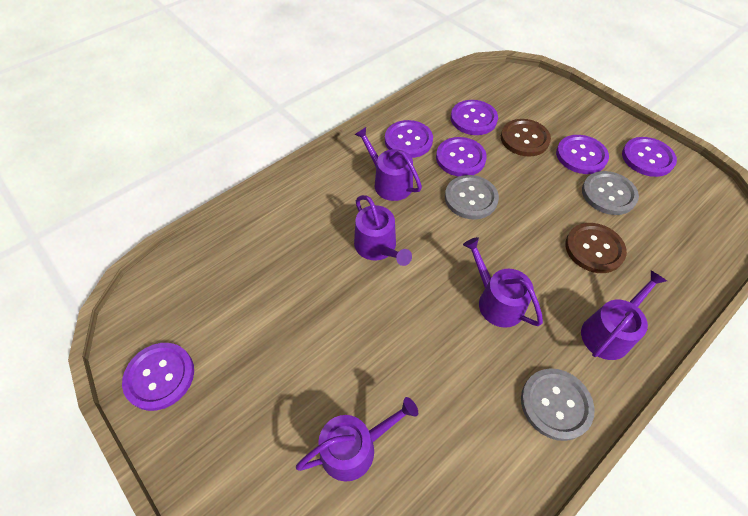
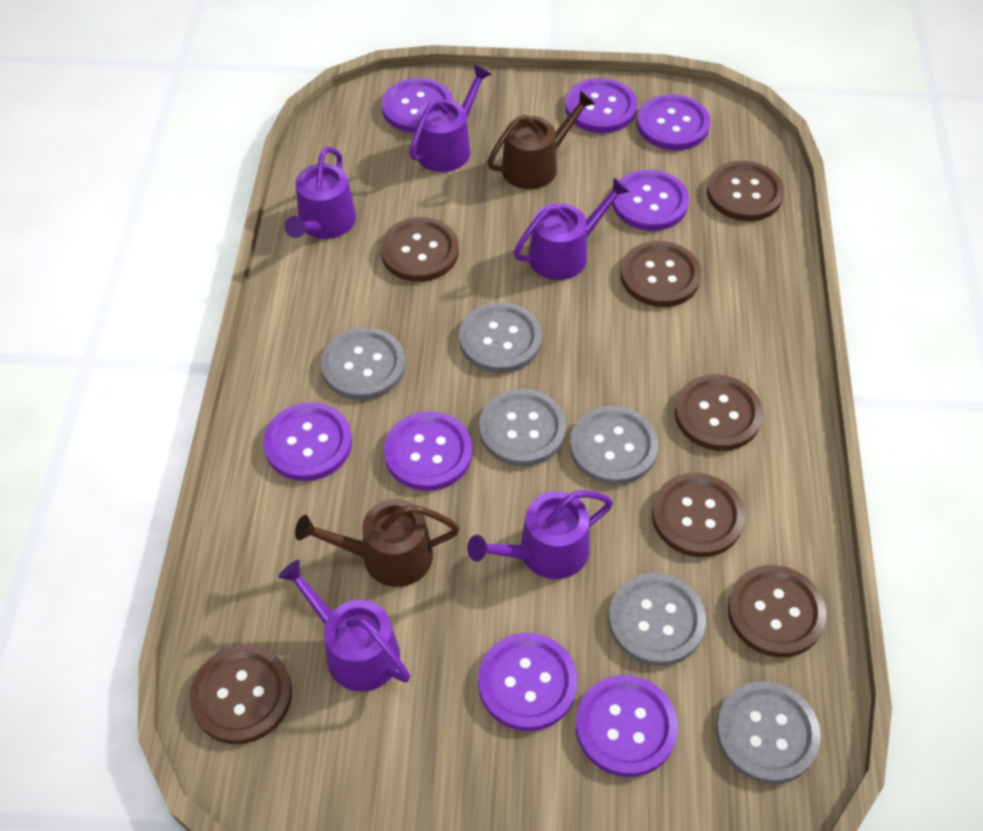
brown button: 2 -> 7
brown watering can: 0 -> 2
grey button: 3 -> 6
purple button: 6 -> 8

